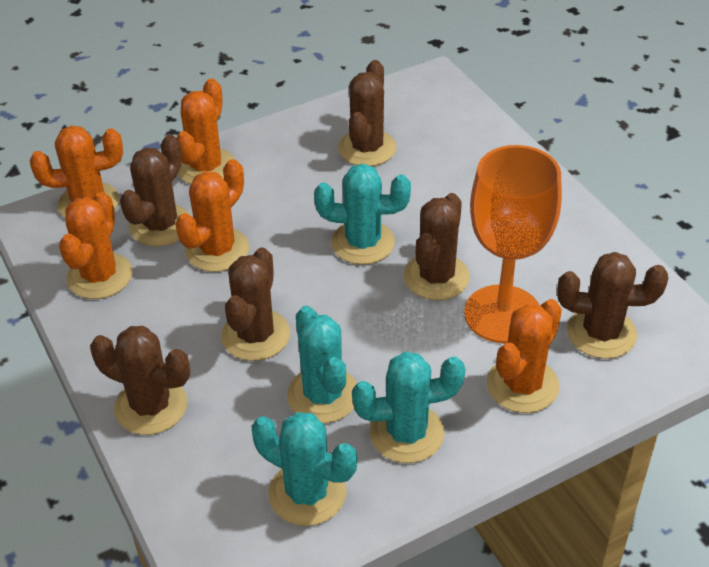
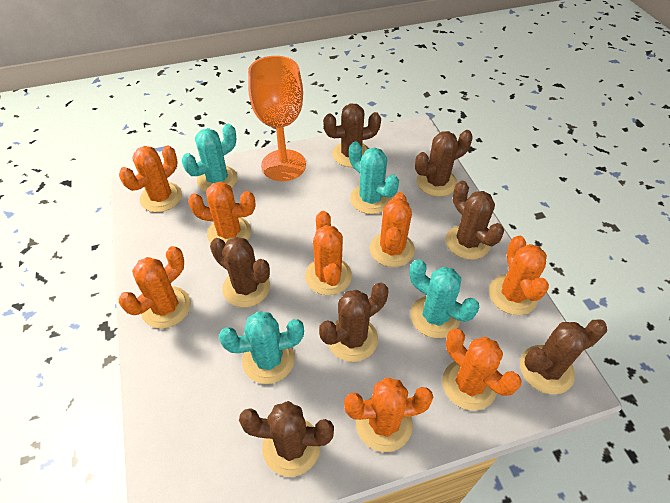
brown cactus: 6 -> 7
orange cactus: 5 -> 8

